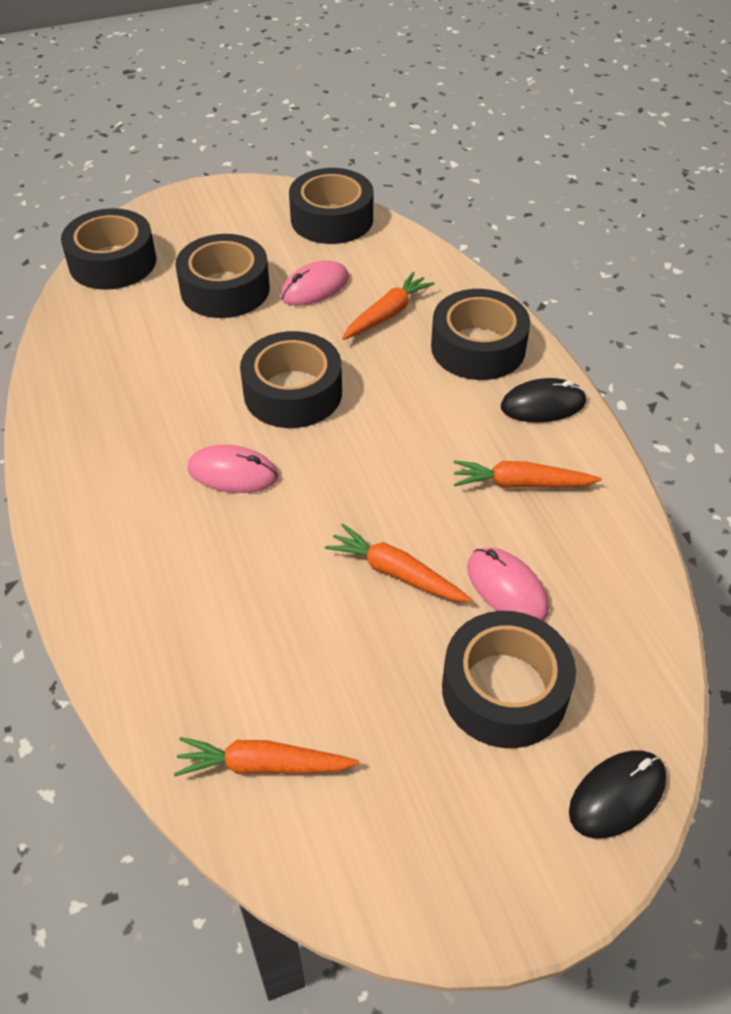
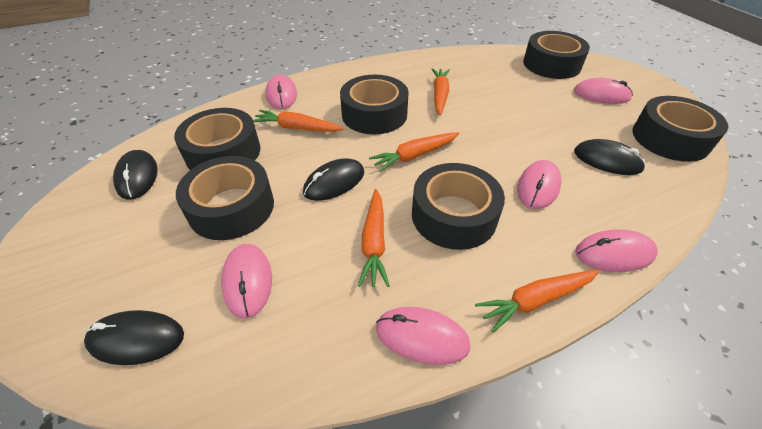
black mouse: 2 -> 4
orange carrot: 4 -> 5
pink mouse: 3 -> 6

